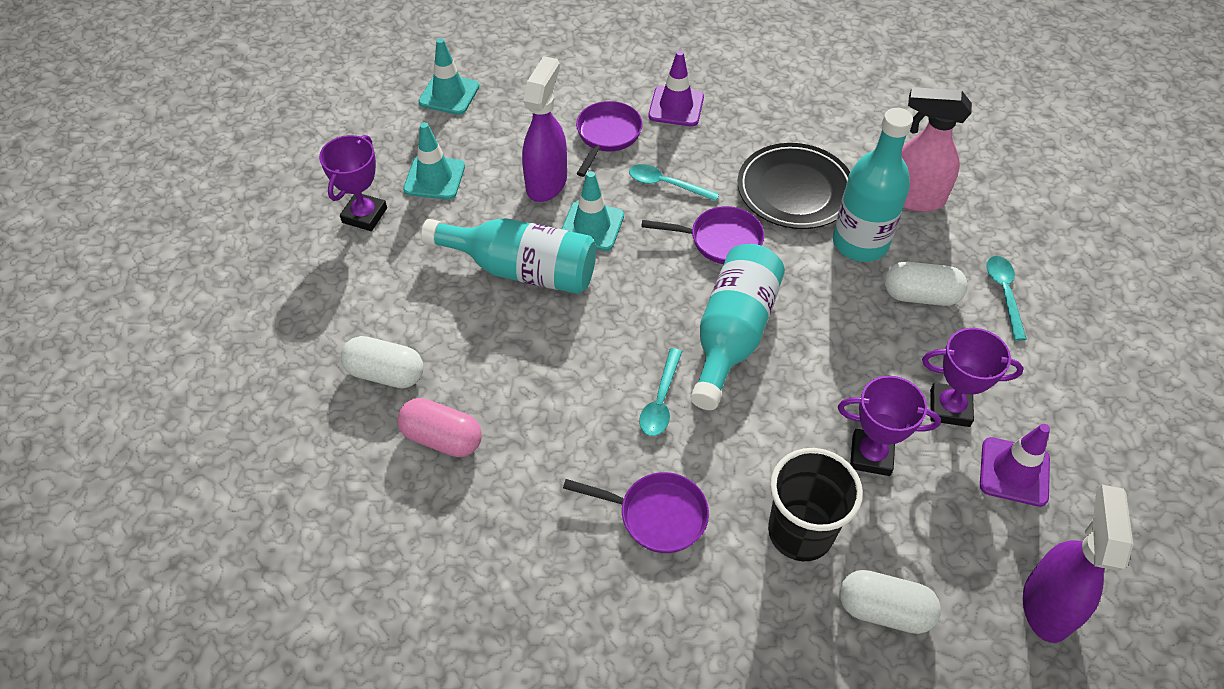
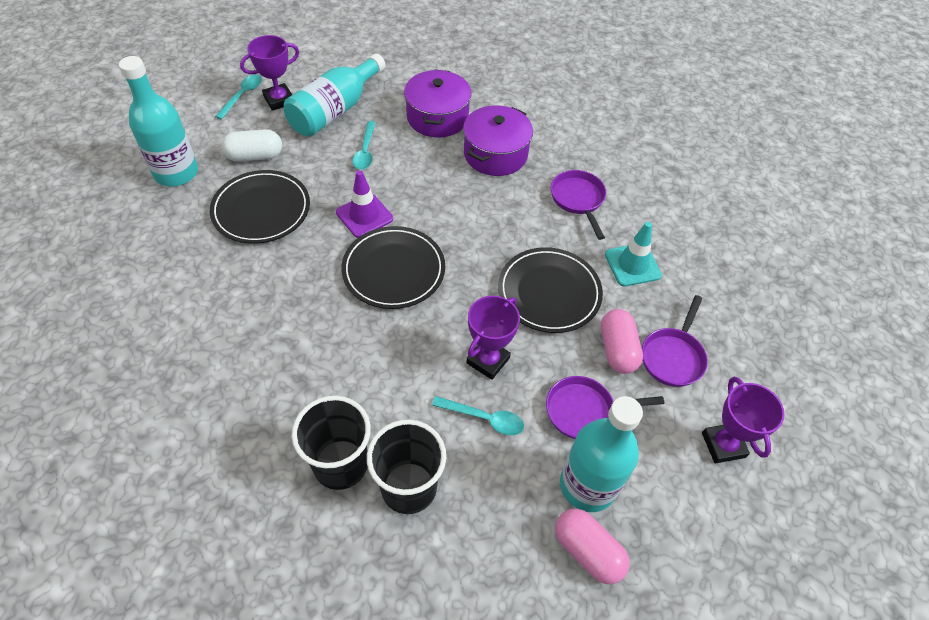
black cup: 1 -> 2
black plate: 1 -> 3
pink capsule: 1 -> 2
pink spray bottle: 1 -> 0
purple pot: 0 -> 2
purple spray bottle: 2 -> 0
purple traffic cone: 2 -> 1
turquoise traffic cone: 3 -> 1
white capsule: 3 -> 1

